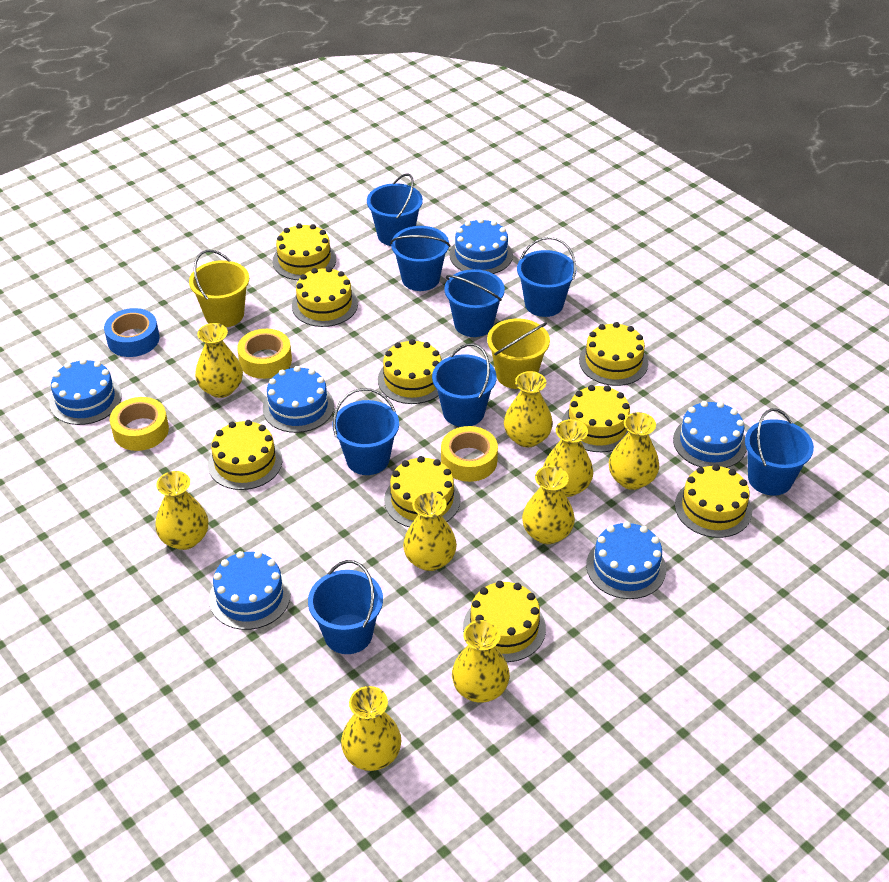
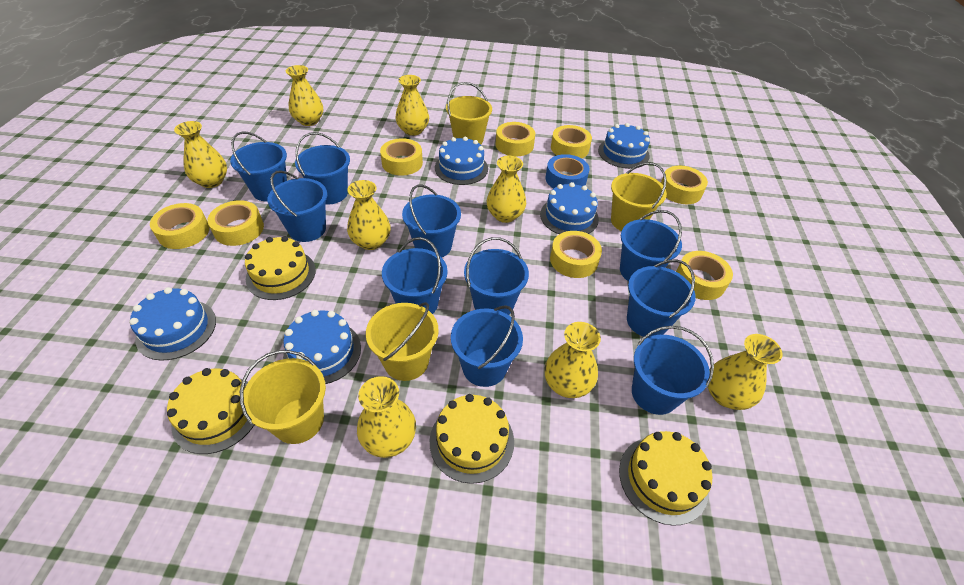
blue bucket: 8 -> 10
blue cake: 6 -> 5
yellow bucket: 2 -> 4
yellow cake: 9 -> 4
yellow tape: 3 -> 8
yellow vase: 9 -> 8

